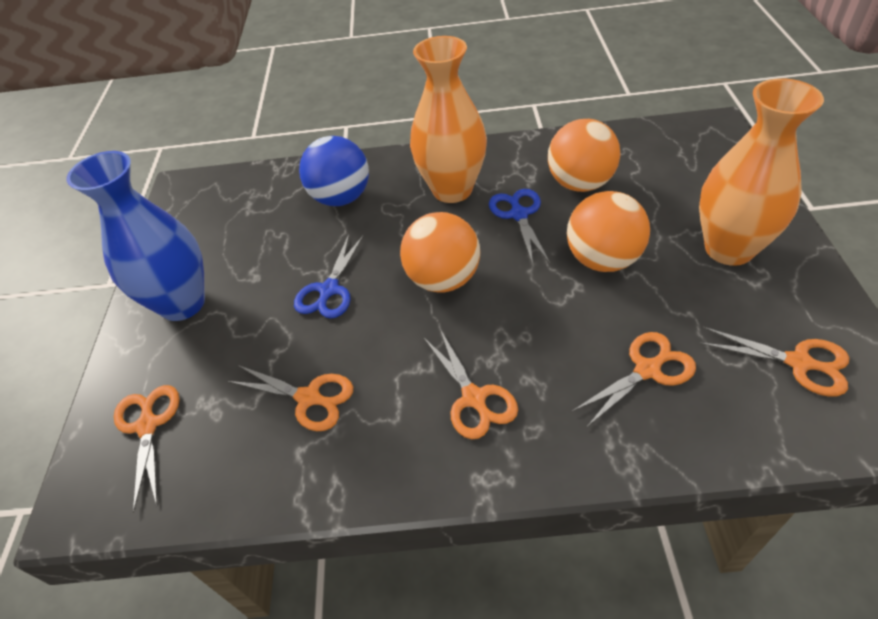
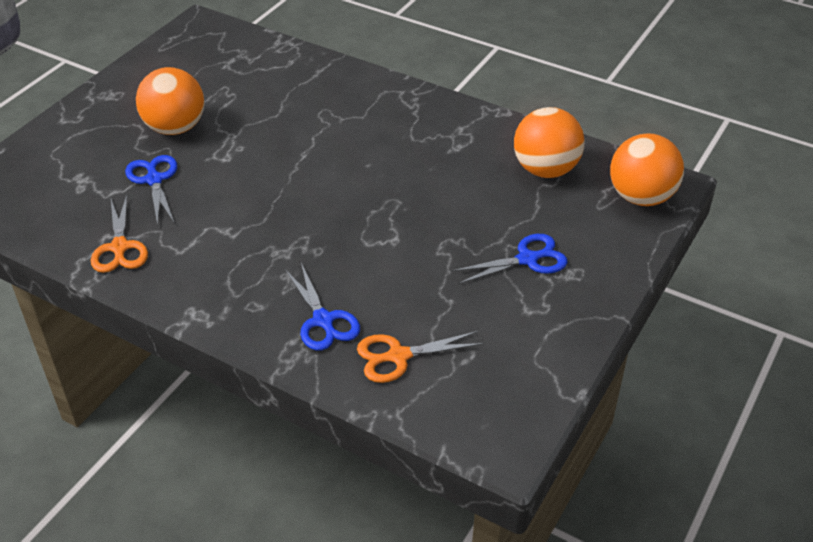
blue ball: 1 -> 0
blue scissors: 2 -> 3
blue vase: 1 -> 0
orange scissors: 5 -> 2
orange vase: 2 -> 0

